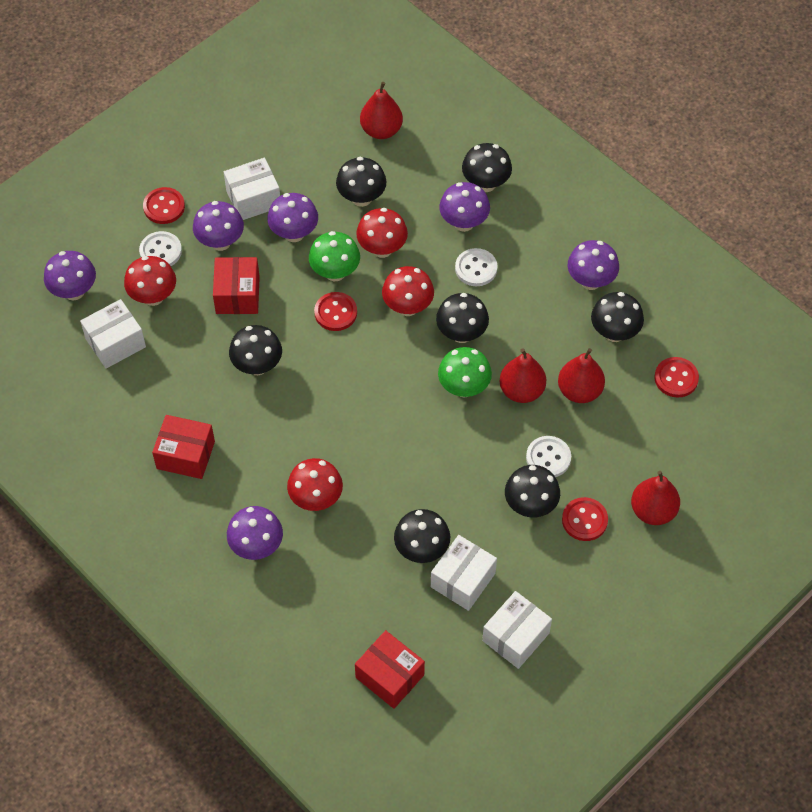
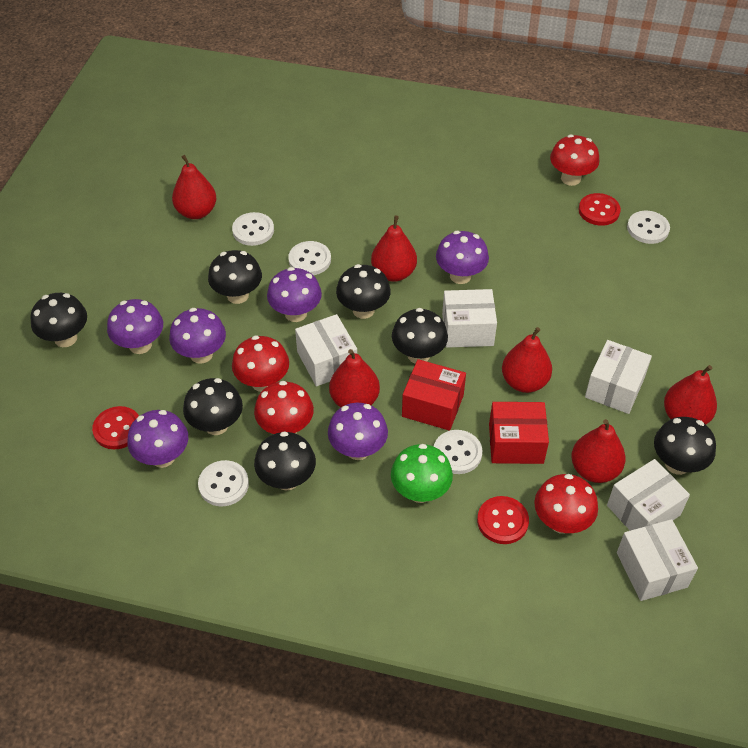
green mushroom: 2 -> 1
red box: 3 -> 2
red button: 4 -> 3
red pear: 4 -> 6
white box: 4 -> 5
white button: 3 -> 5

